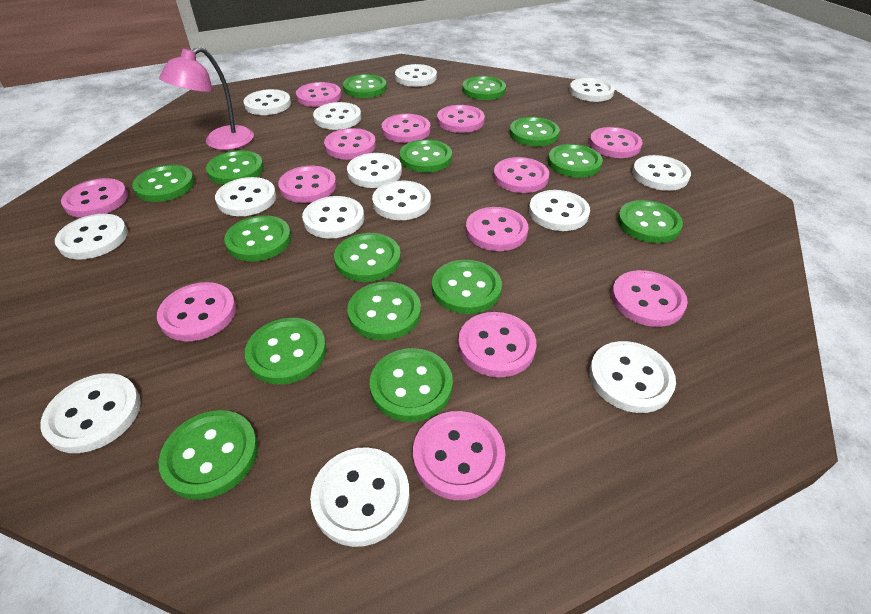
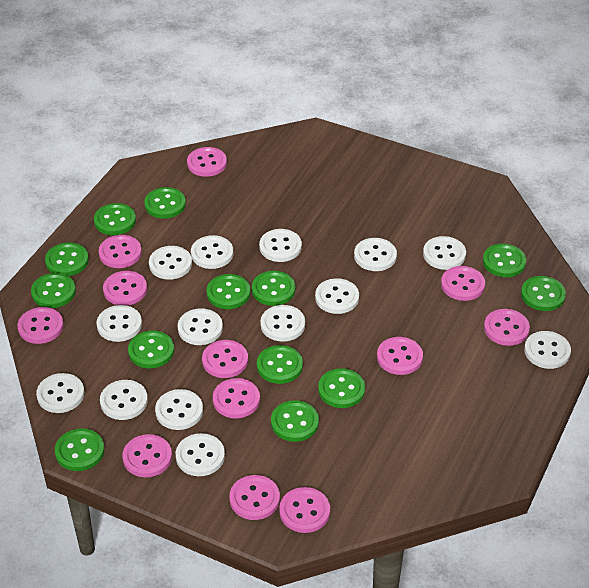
green button: 15 -> 13
pink button: 13 -> 12
pink lamp: 1 -> 0

